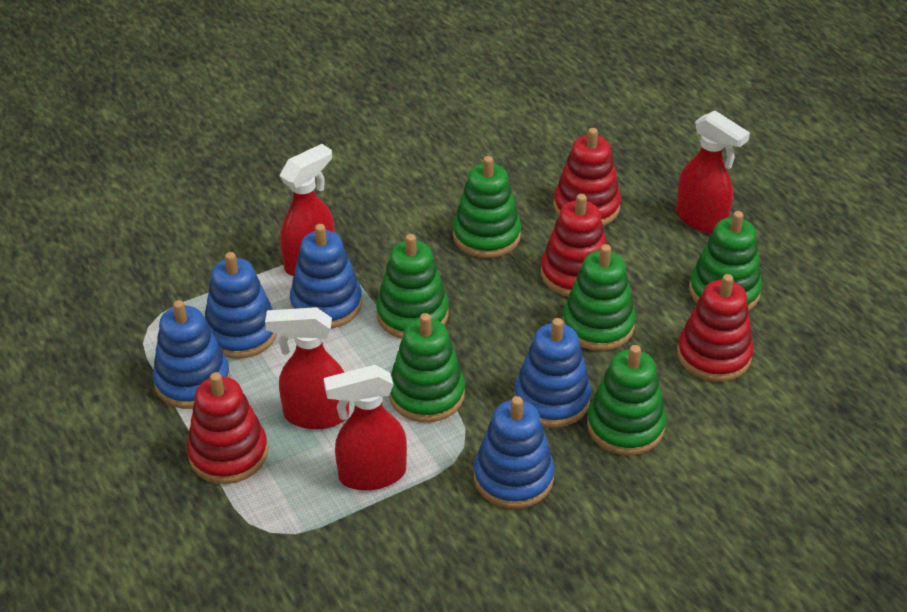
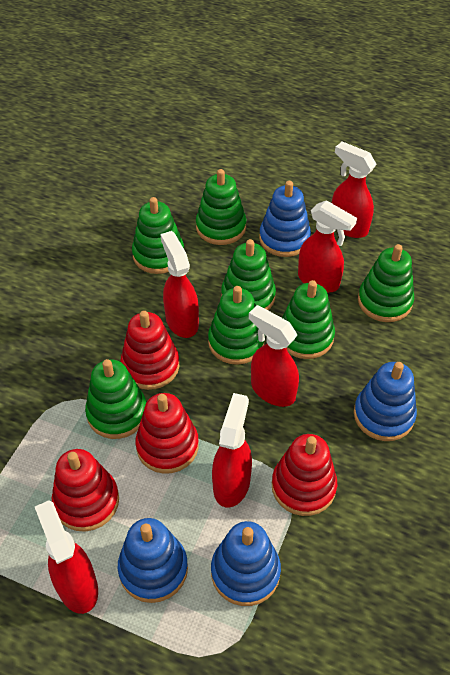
blue stacking toy: 5 -> 4
green stacking toy: 6 -> 7
red spray bottle: 4 -> 6

